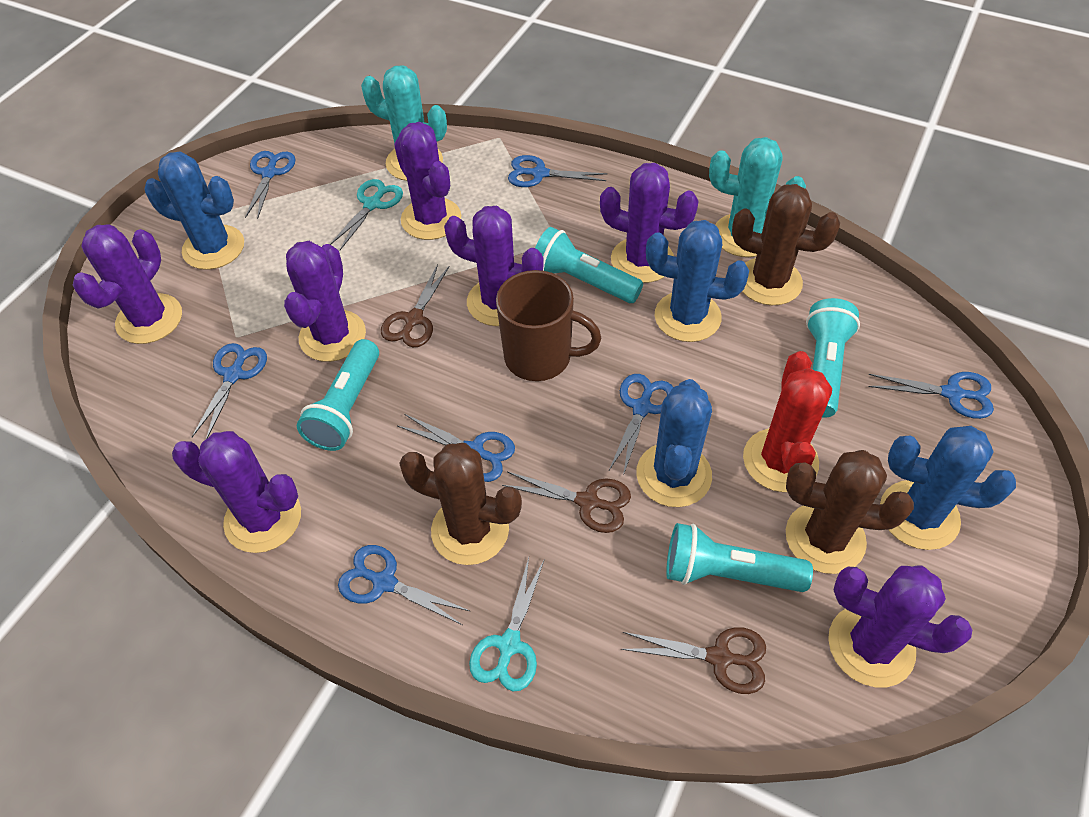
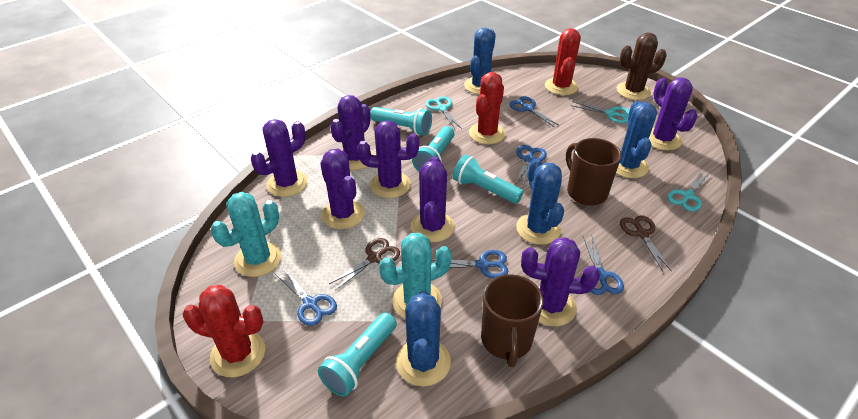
blue scissors: 7 -> 5
brown cactus: 3 -> 1
brown mug: 1 -> 2
brown scissors: 3 -> 2
red cactus: 1 -> 3
turquoise scissors: 2 -> 3

